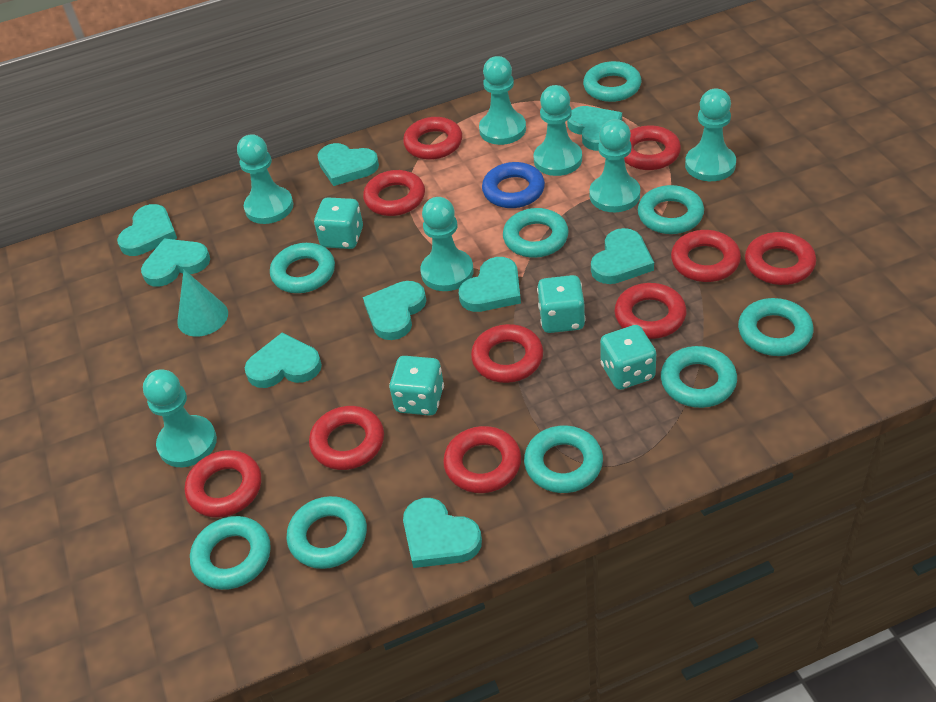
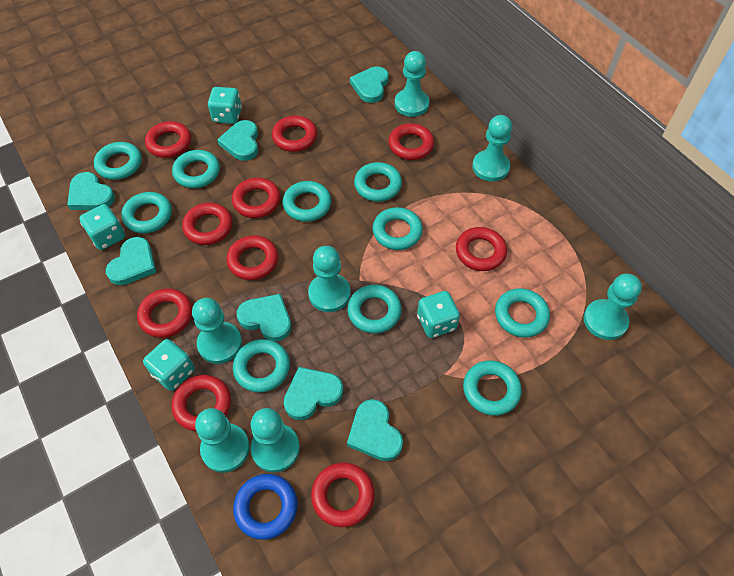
turquoise cone: 1 -> 0
turquoise heart: 9 -> 7
turquoise ring: 9 -> 10

